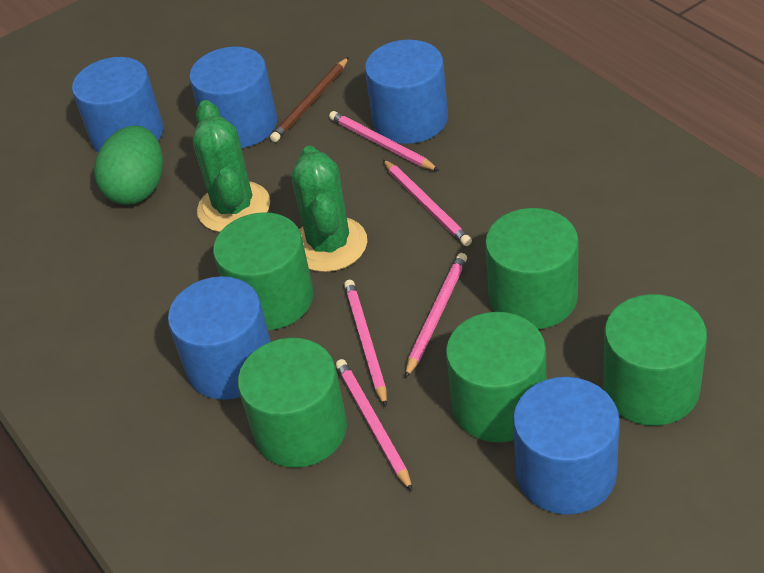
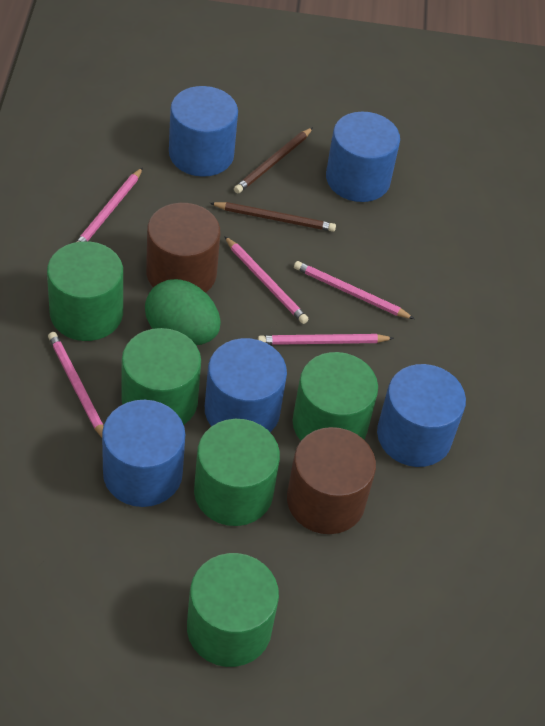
brown cylinder: 0 -> 2
brown pencil: 1 -> 2
green cactus: 2 -> 0

